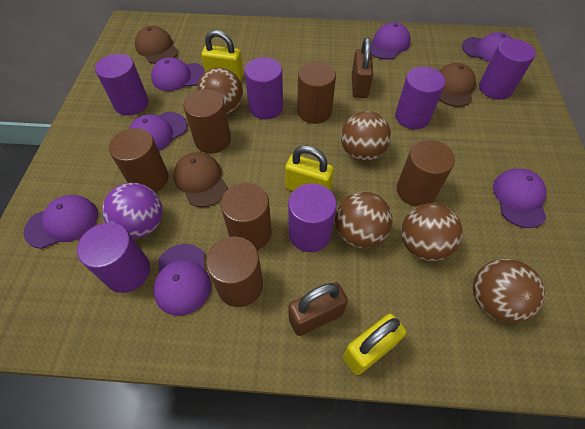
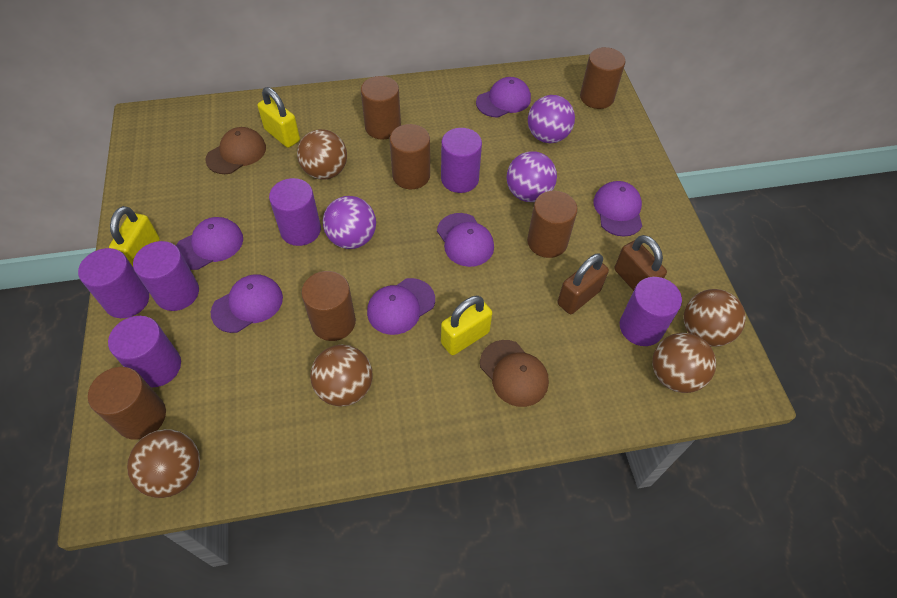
brown cap: 3 -> 2
purple ball: 1 -> 3
purple cap: 7 -> 6

